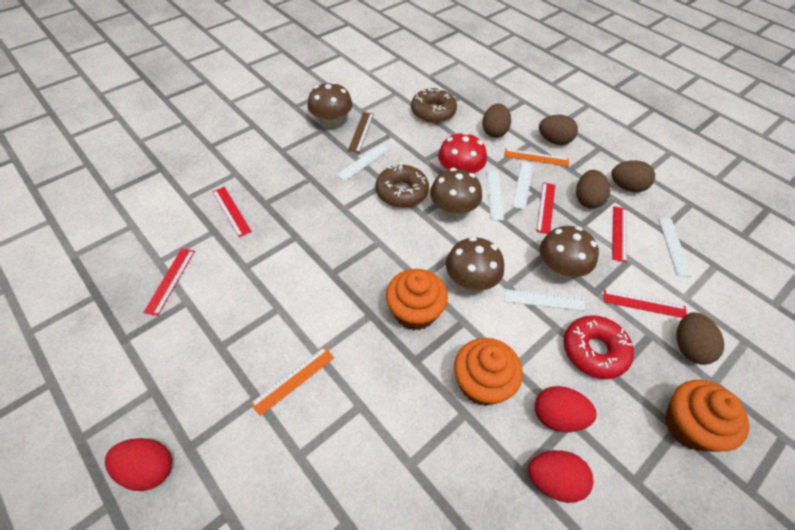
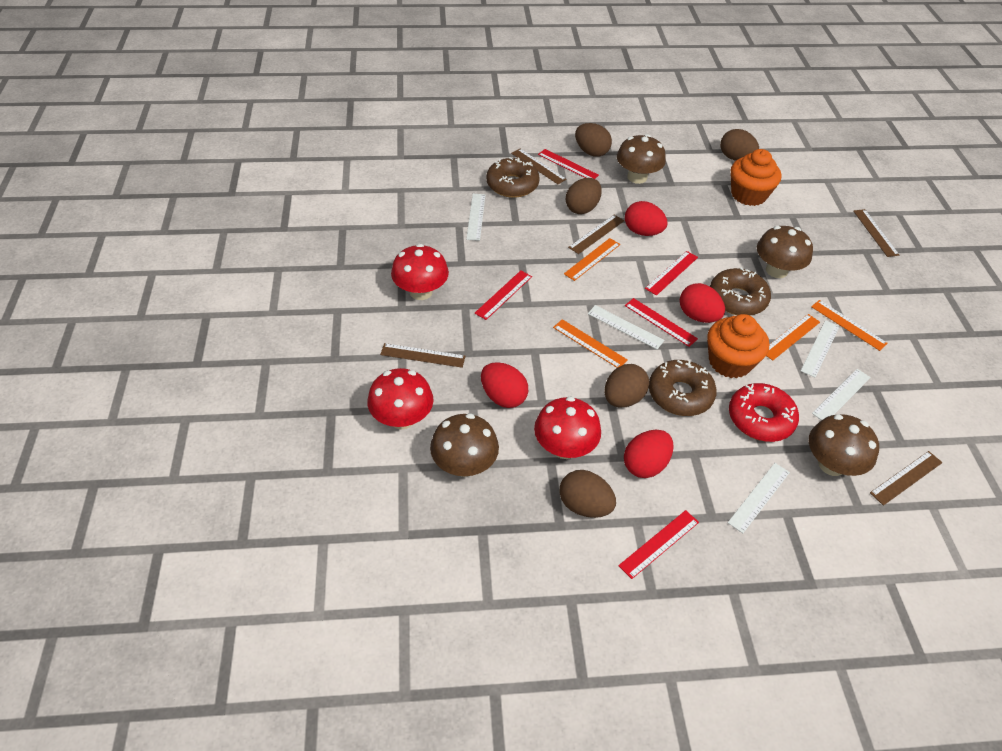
brown donut: 2 -> 3
brown ruler: 1 -> 5
orange cupcake: 3 -> 2
orange ruler: 2 -> 4
red egg: 3 -> 4
red mushroom: 1 -> 3

